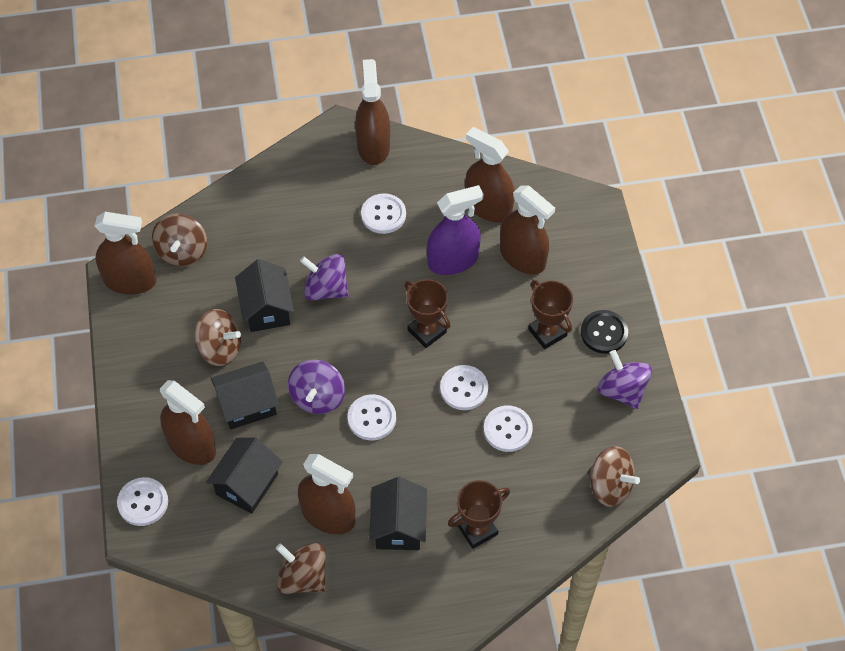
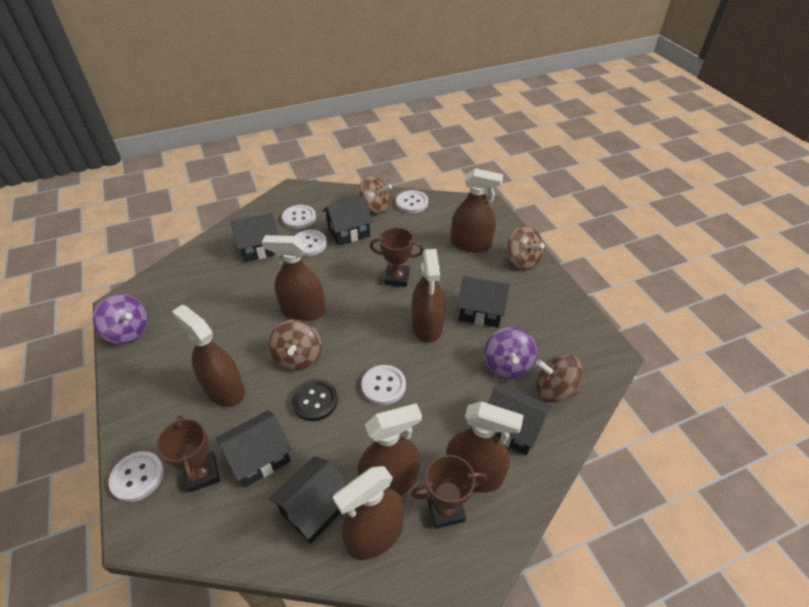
black house: 4 -> 6
brown spray bottle: 6 -> 7
purple spinning top: 3 -> 2
purple spray bottle: 1 -> 0

